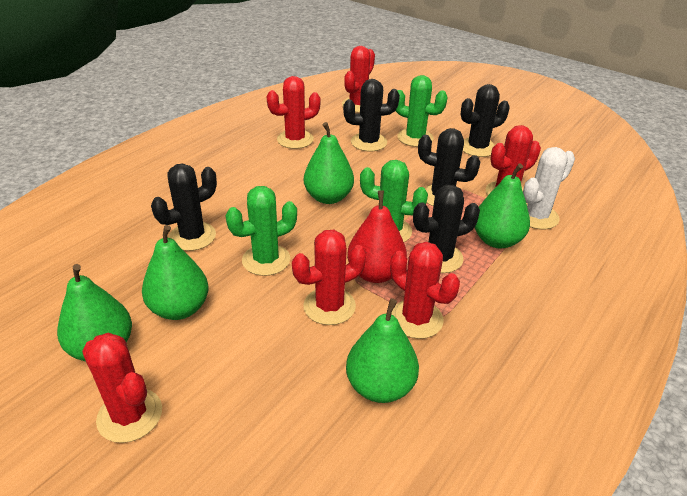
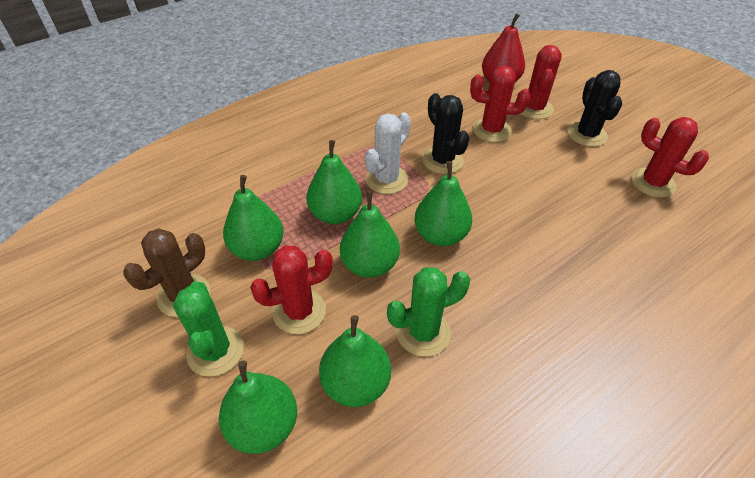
black cactus: 5 -> 2
brown cactus: 0 -> 1
green cactus: 3 -> 2
green pear: 5 -> 6
red cactus: 6 -> 4

